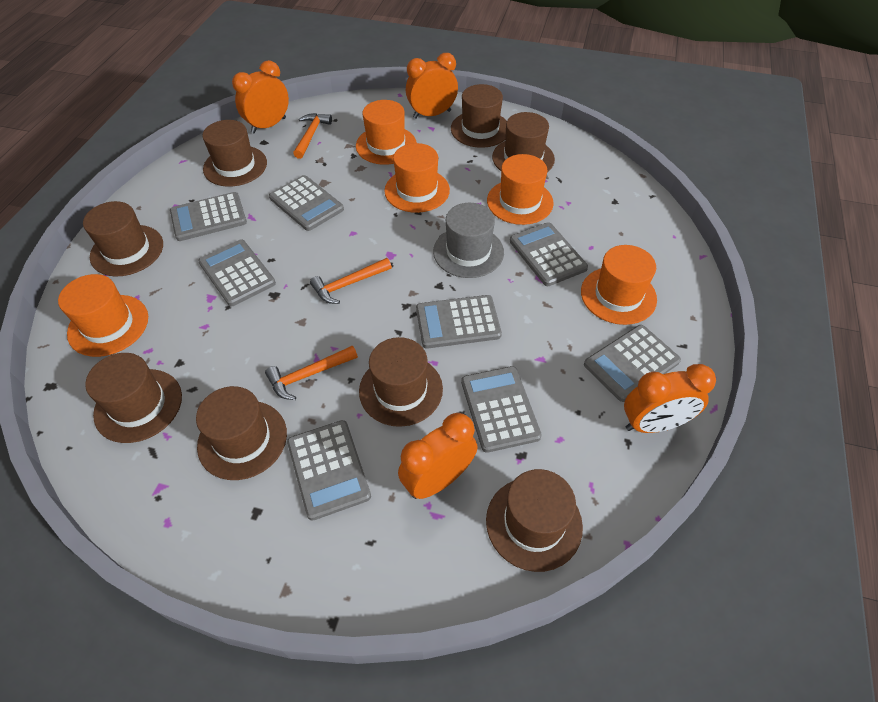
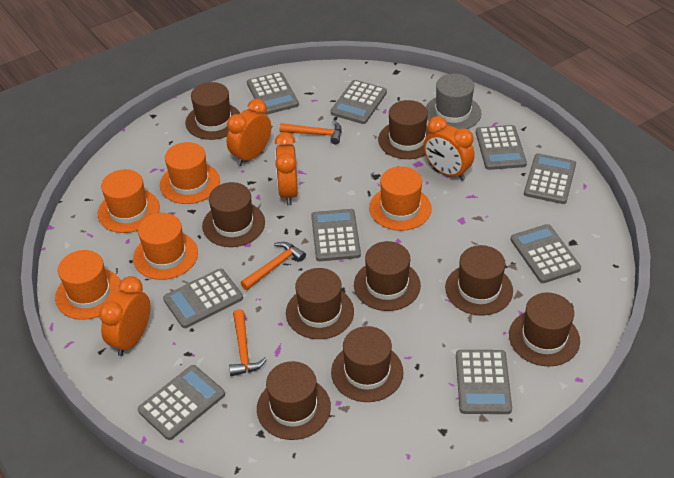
brown hat: 8 -> 9
grey calculator: 8 -> 9

